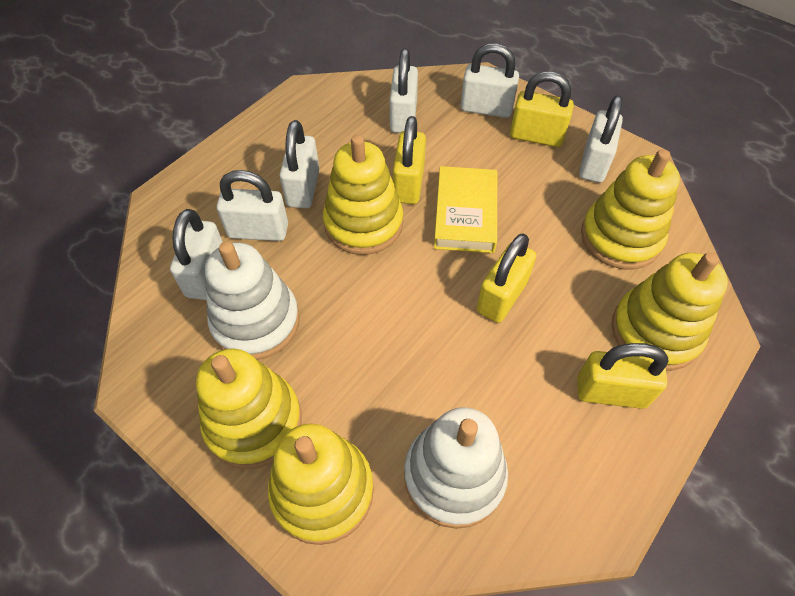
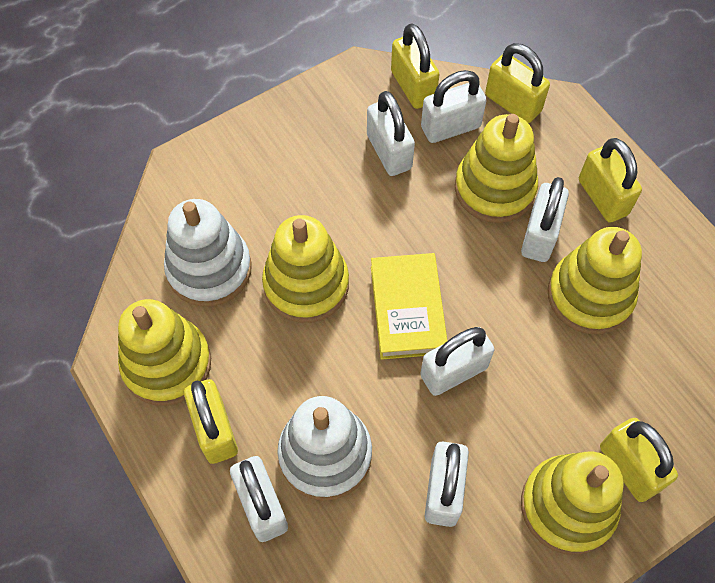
yellow padlock: 4 -> 5

